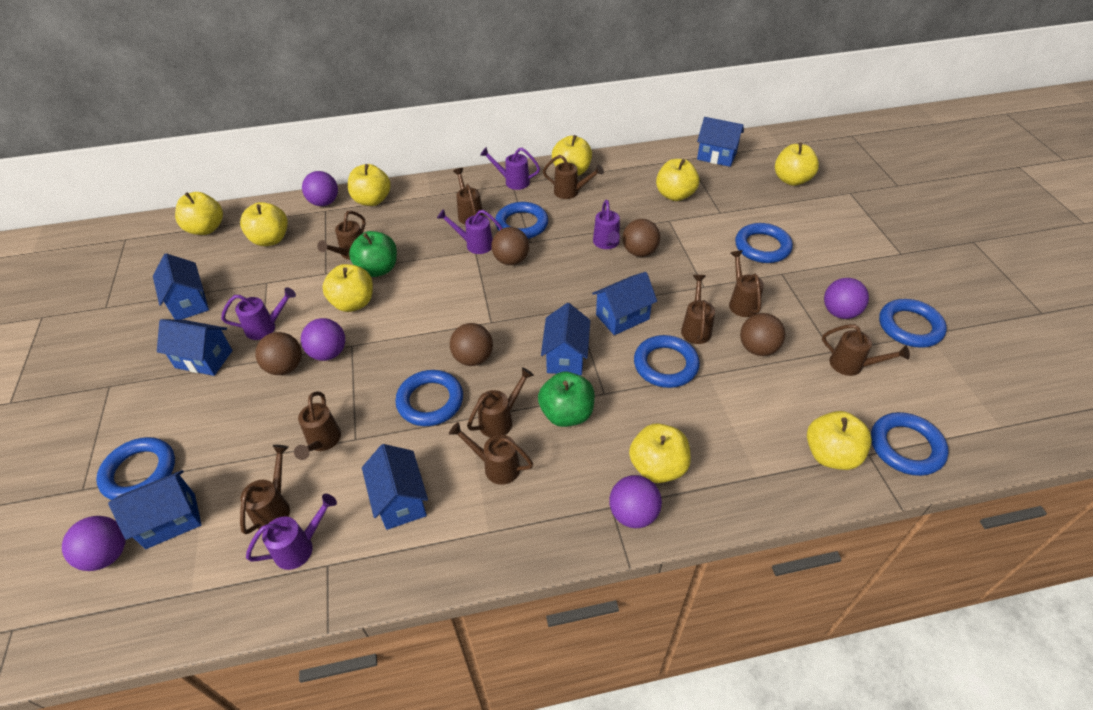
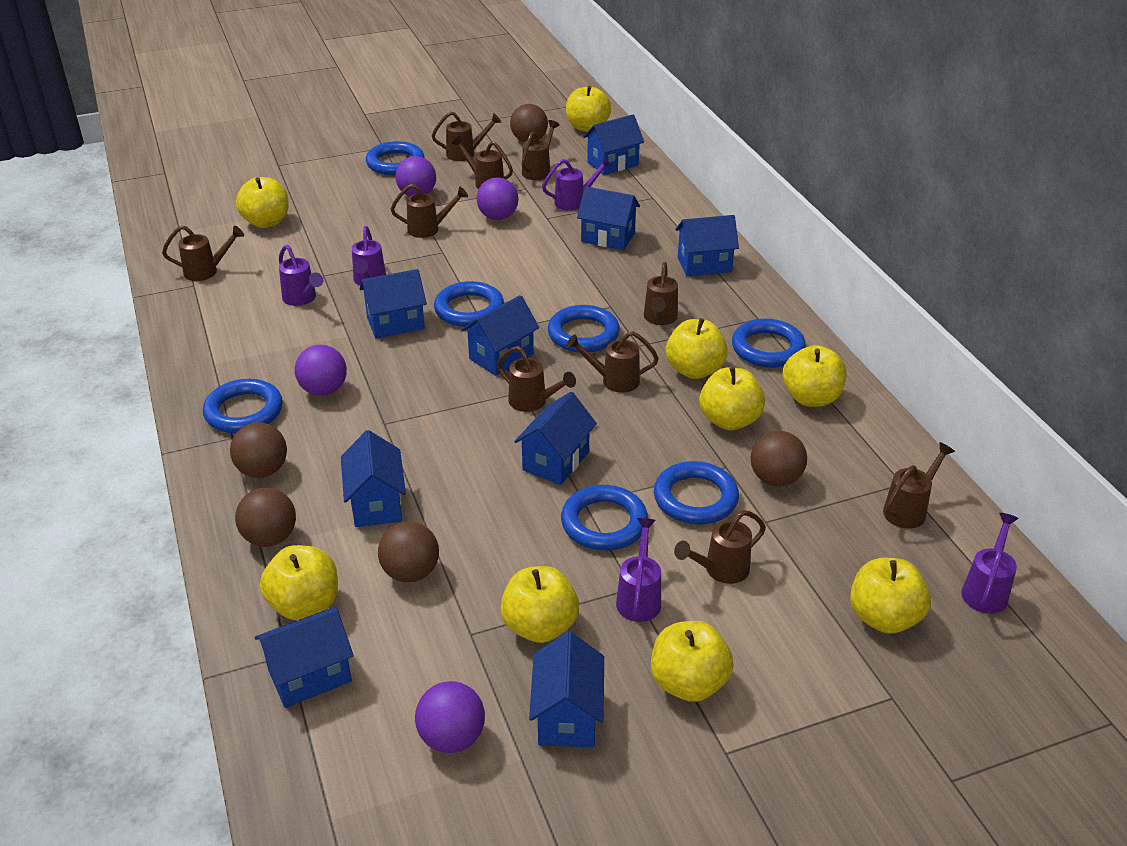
blue house: 7 -> 9
green apple: 2 -> 0
purple ball: 5 -> 4

